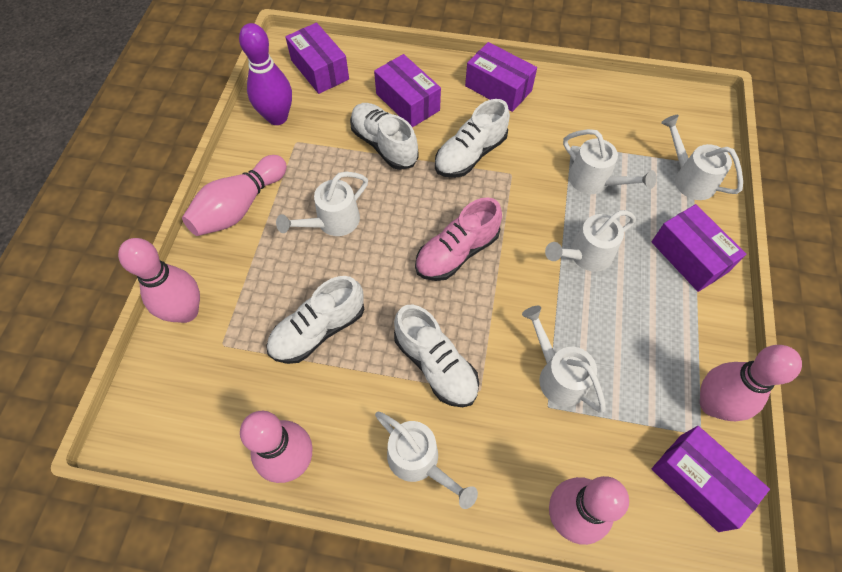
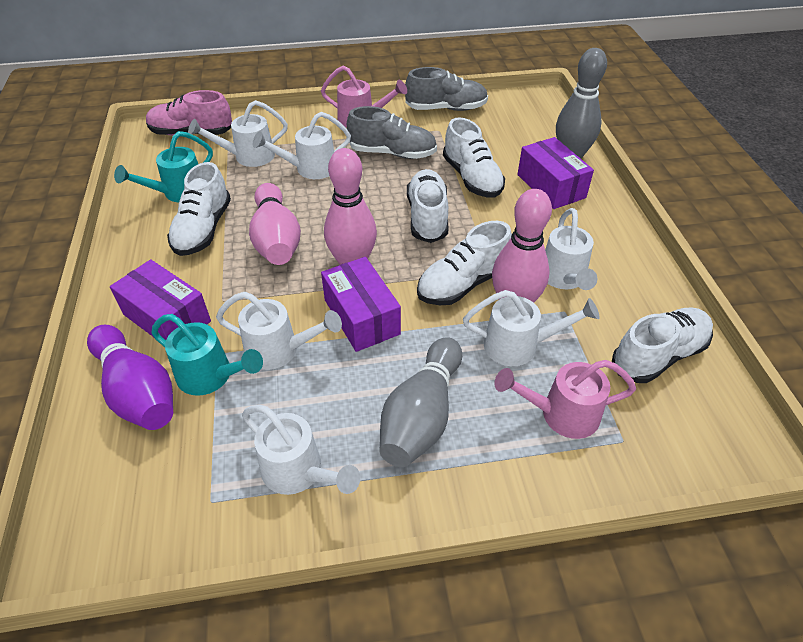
grey bowling pin: 0 -> 2
grey shoe: 0 -> 2
pink bowling pin: 5 -> 3
pink watering can: 0 -> 2
purple box: 5 -> 3
turquoise watering can: 0 -> 2
white shoe: 4 -> 5

